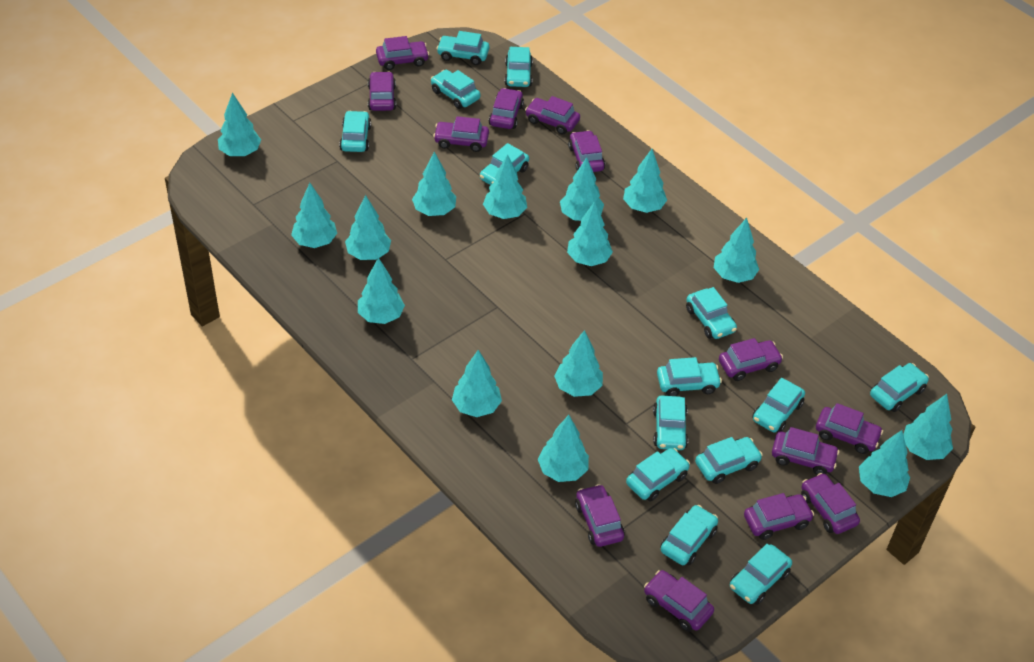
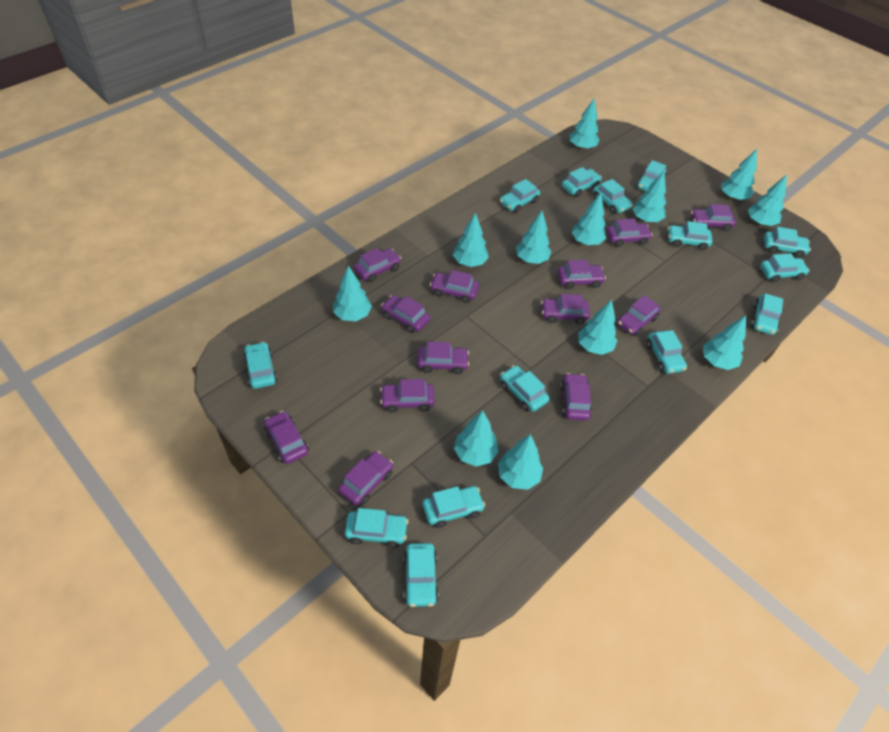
turquoise tree: 15 -> 12

